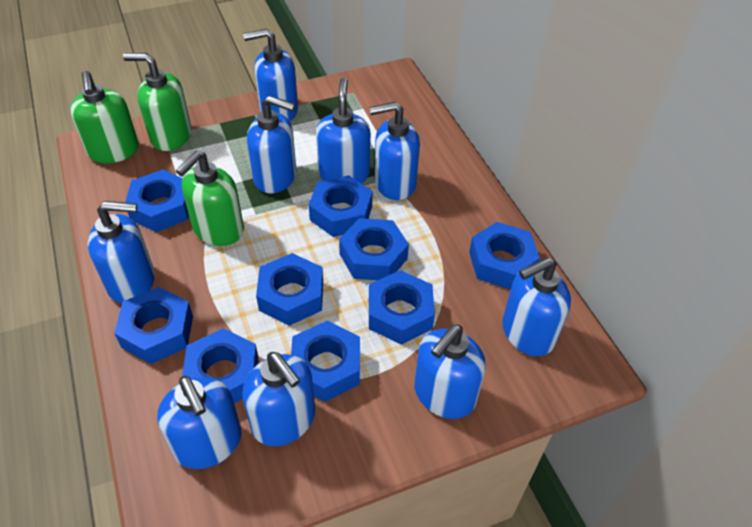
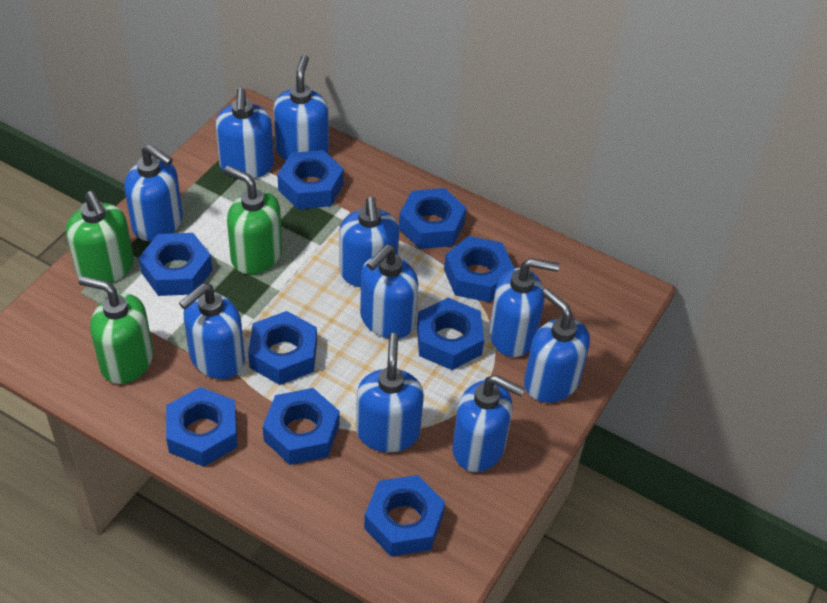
blue soap dispenser: 9 -> 10

